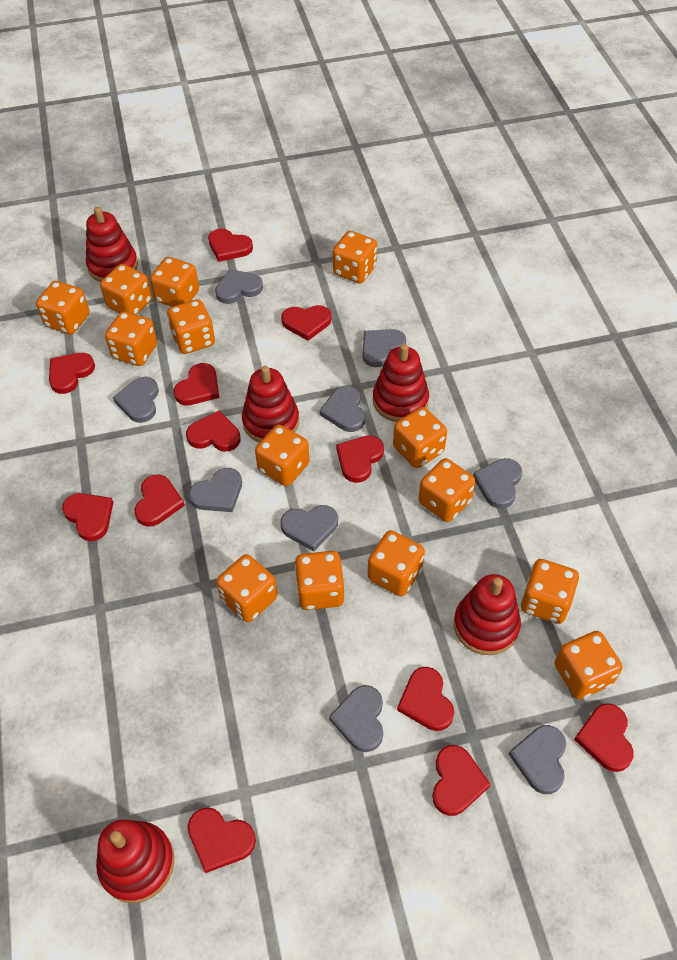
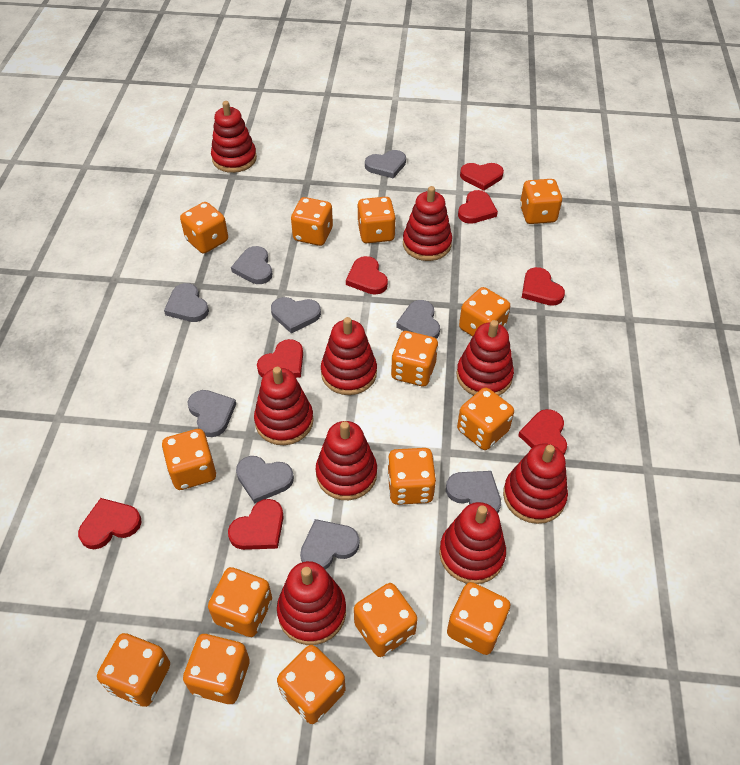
orange dice: 14 -> 15
red heart: 12 -> 8
red stacking toy: 5 -> 9

